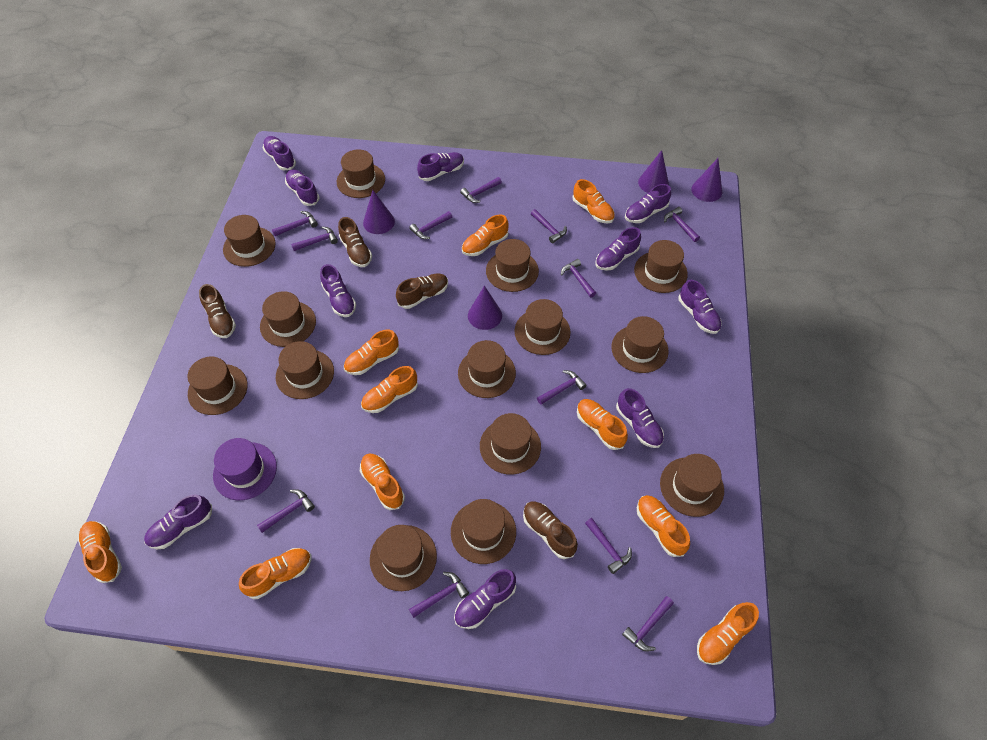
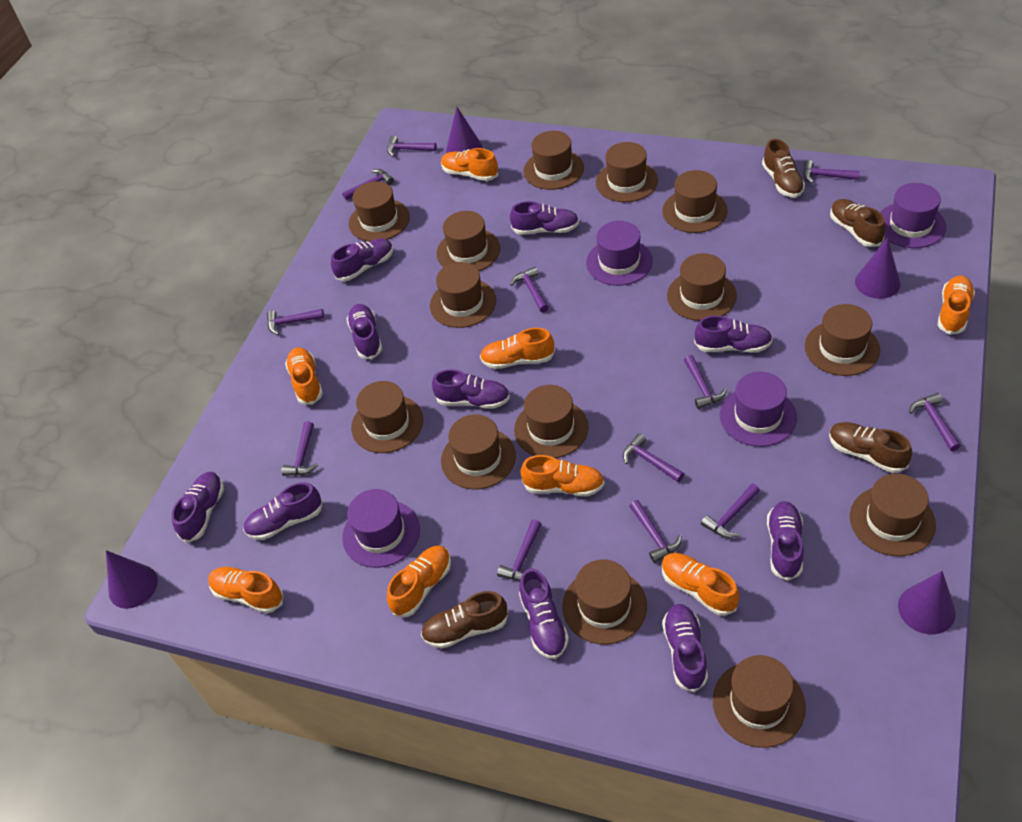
orange shoe: 10 -> 8
purple hat: 1 -> 4

